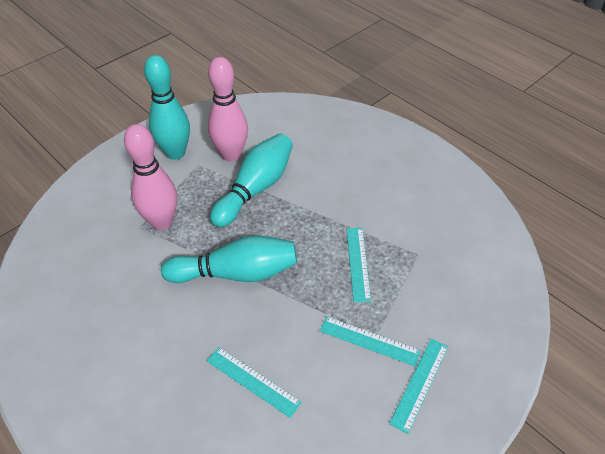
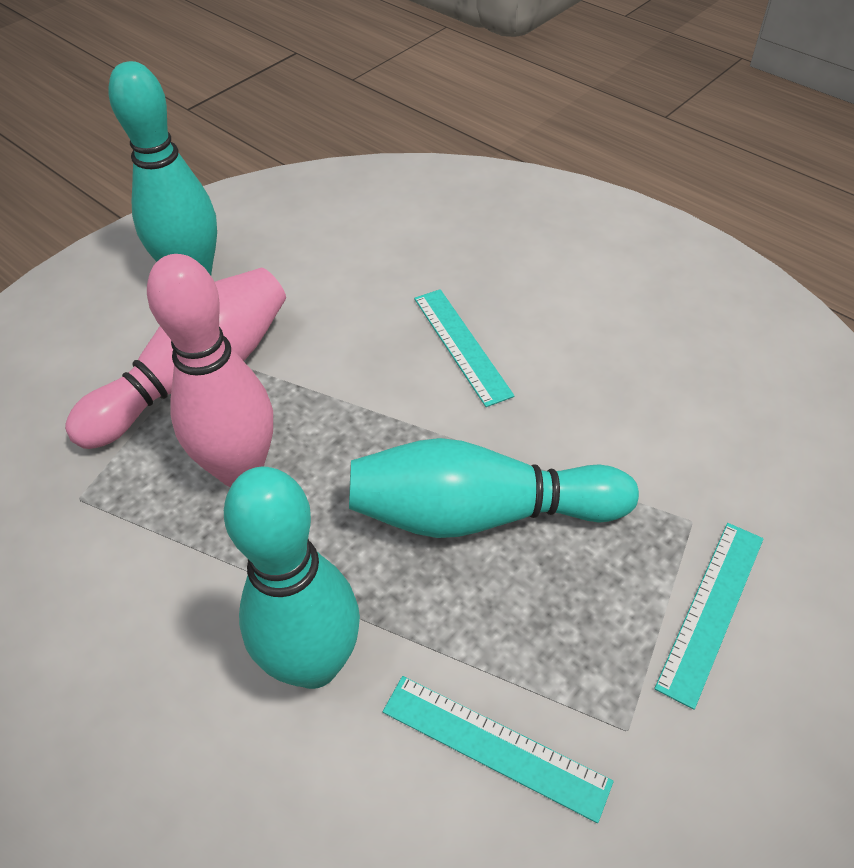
turquoise ruler: 4 -> 3

